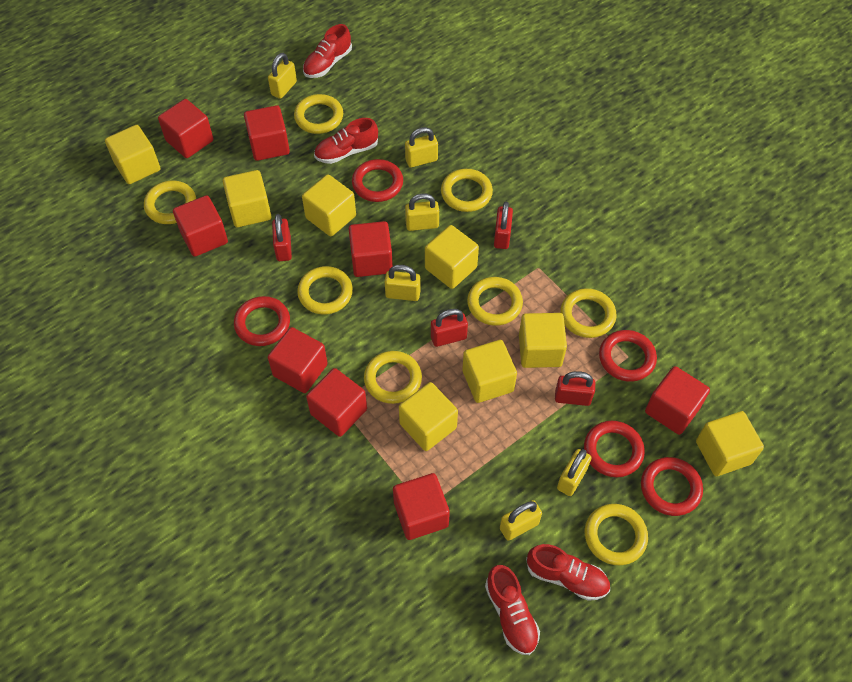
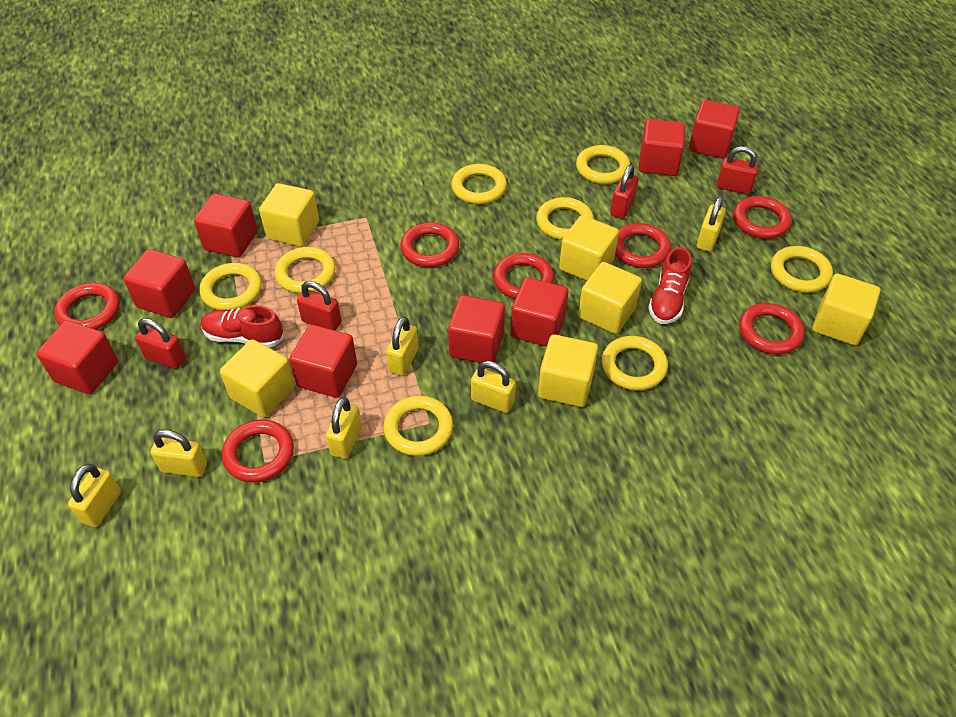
red ring: 5 -> 7
red shoe: 4 -> 2
yellow cube: 8 -> 6

